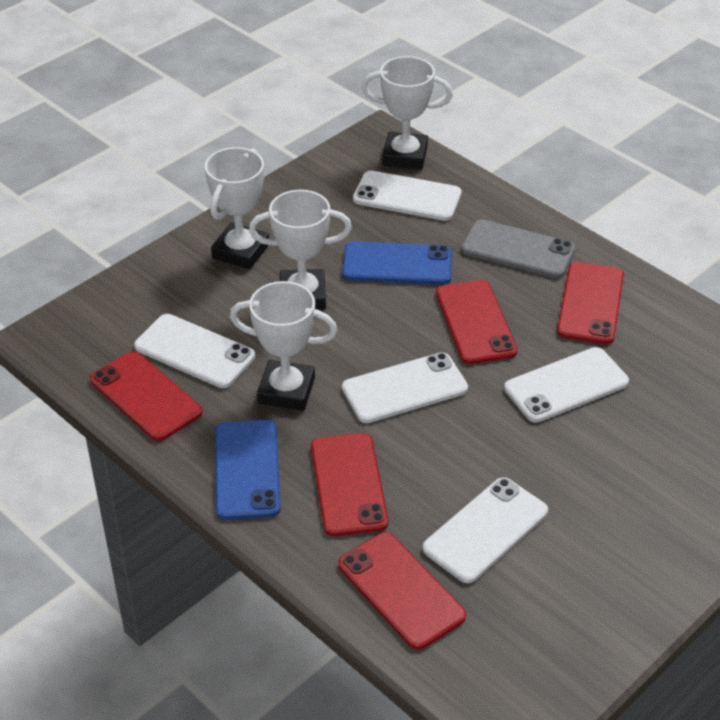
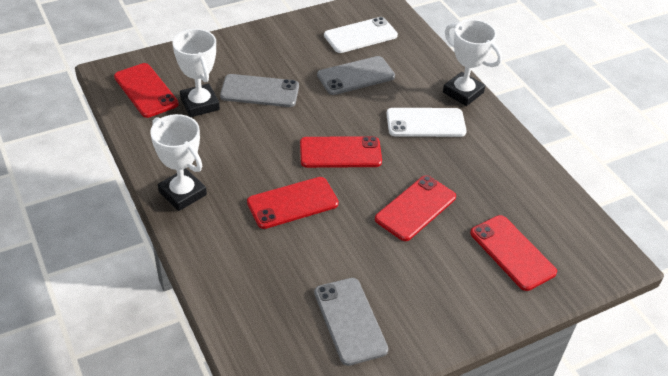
blue phone: 2 -> 0
grey phone: 1 -> 3
white phone: 5 -> 2
white trophy: 4 -> 3

